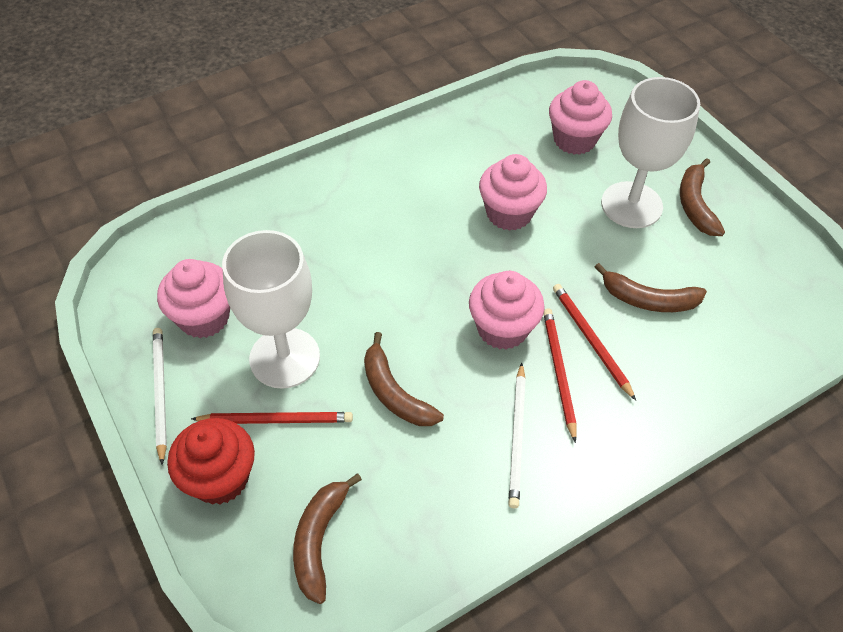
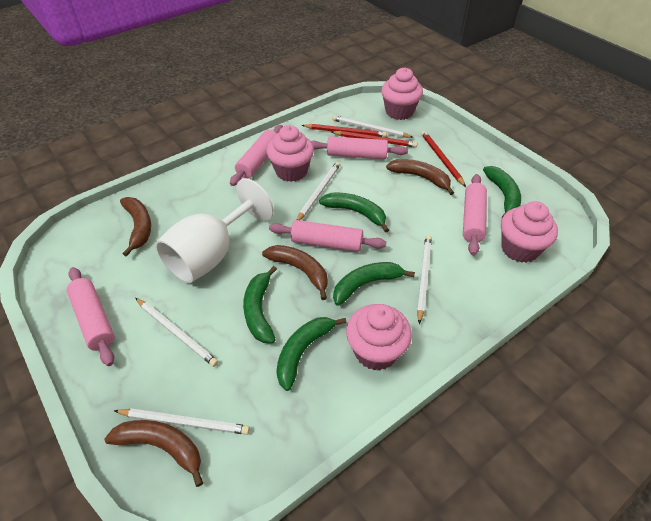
green banana: 0 -> 5
pink rolling pin: 0 -> 5
red cupcake: 1 -> 0
white goblet: 2 -> 1
white pencil: 2 -> 5

